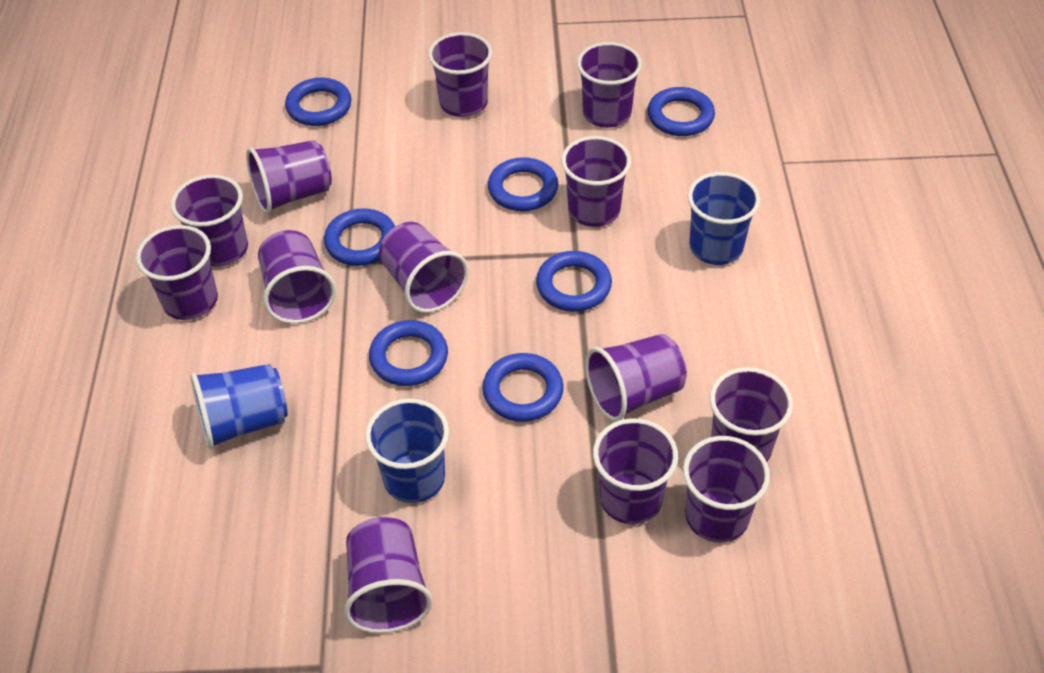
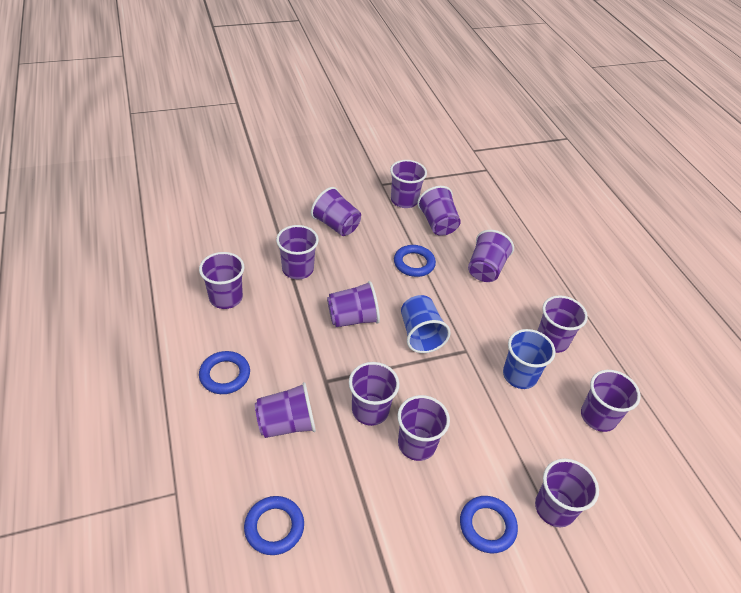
blue cup: 3 -> 2
blue ring: 7 -> 4

